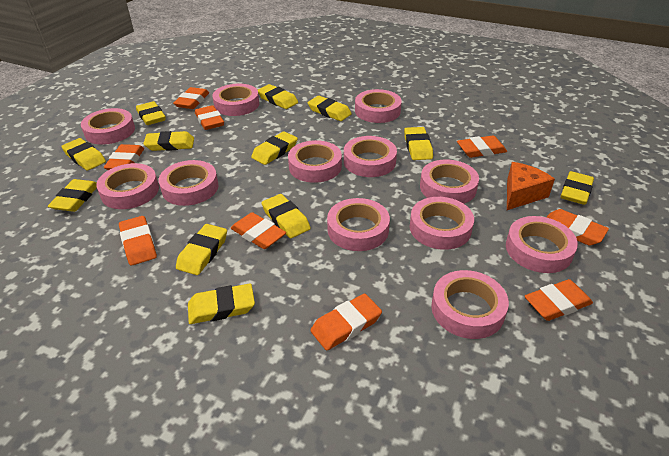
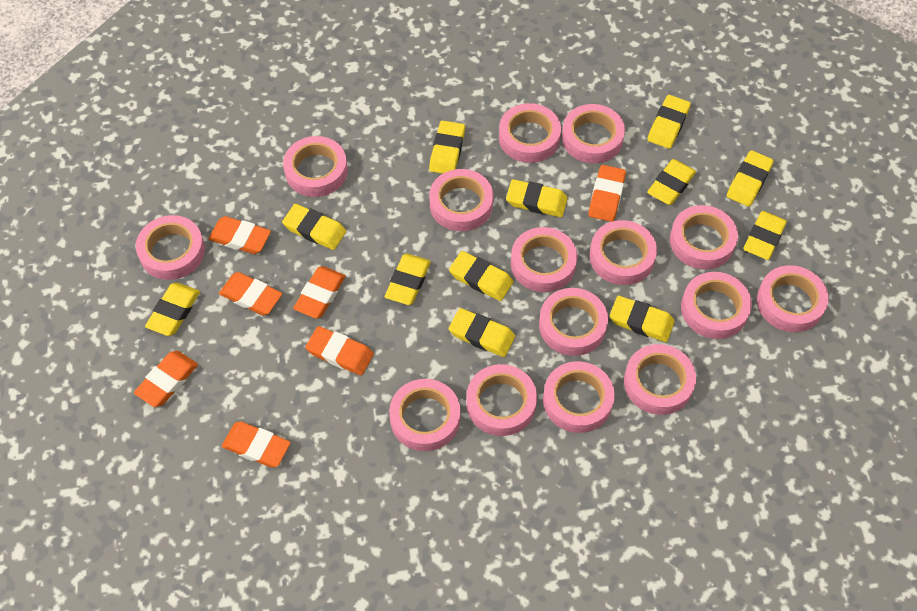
orange cheese: 1 -> 0
orange eraser: 9 -> 7
pink tape: 12 -> 15

